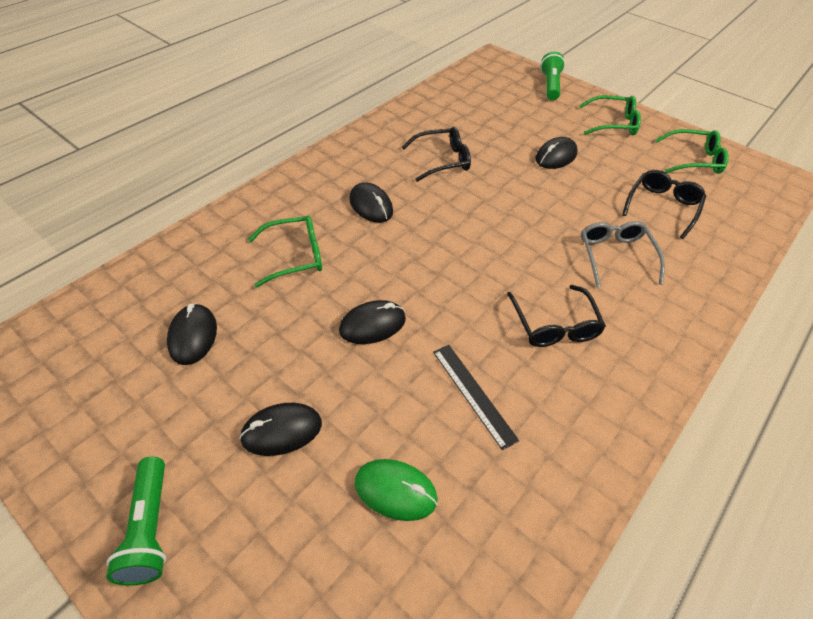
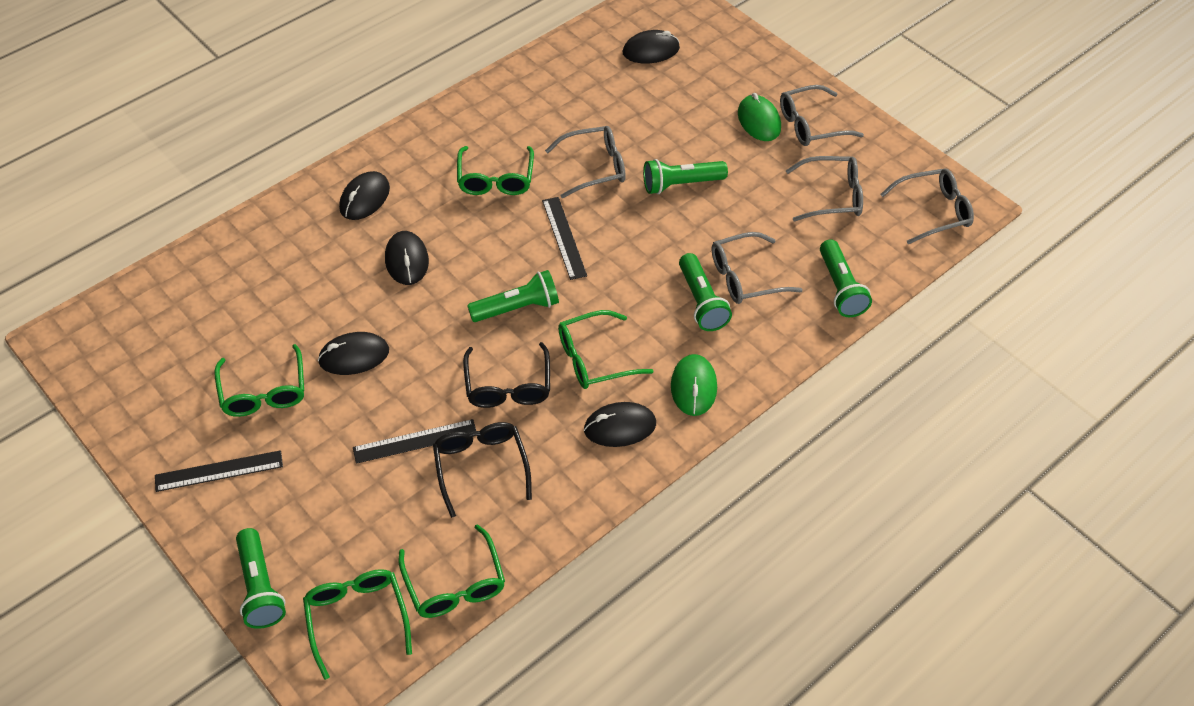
black glasses: 3 -> 2
black ruler: 1 -> 3
green flashlight: 2 -> 5
green glasses: 3 -> 5
green mouse: 1 -> 2
grey glasses: 1 -> 5

